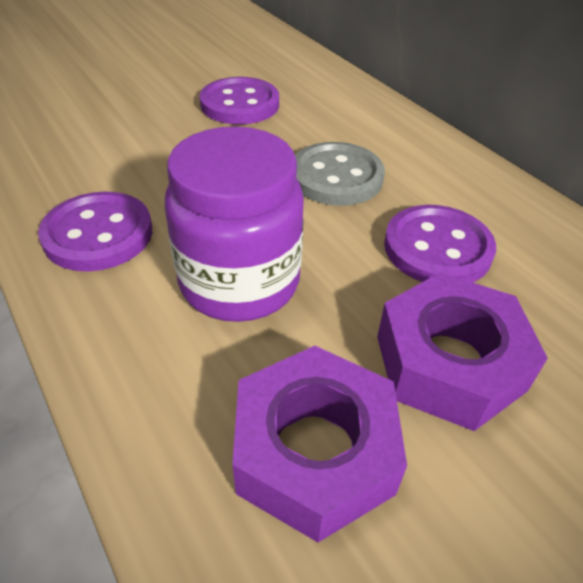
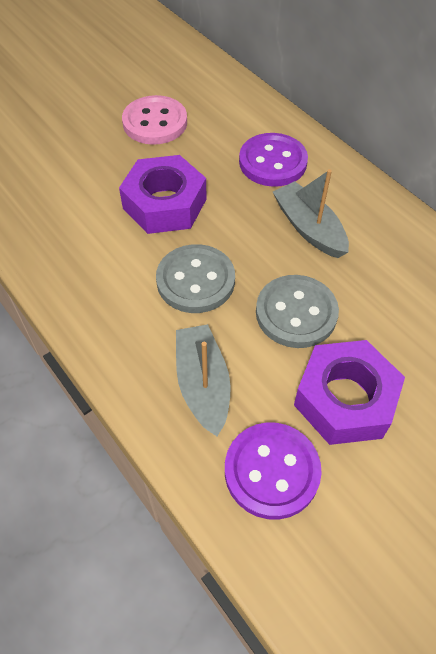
grey boat: 0 -> 2
grey button: 1 -> 2
pink button: 0 -> 1
purple button: 3 -> 2
purple jar: 1 -> 0

